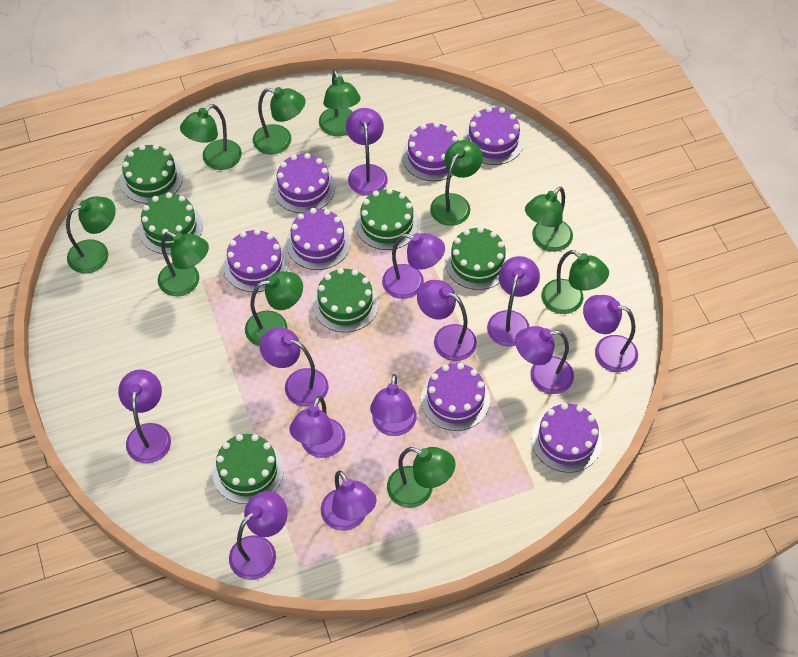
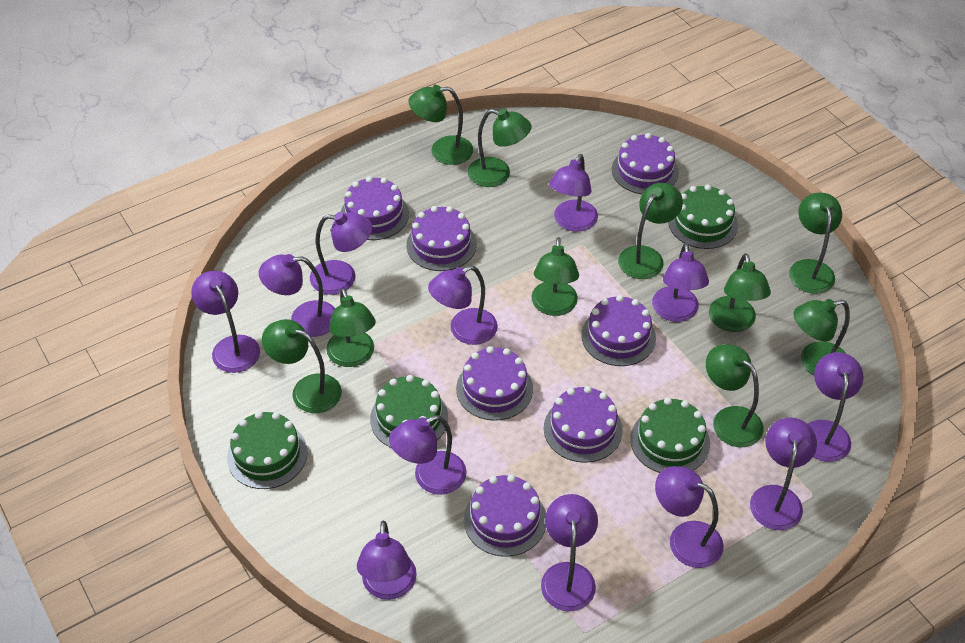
green cake: 6 -> 4

